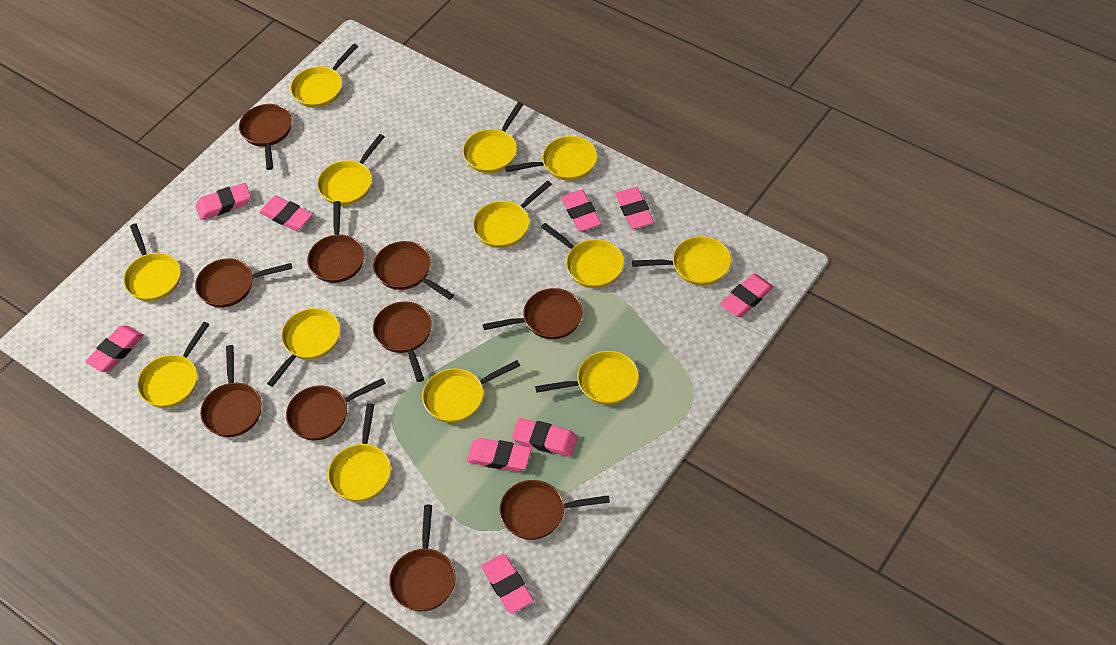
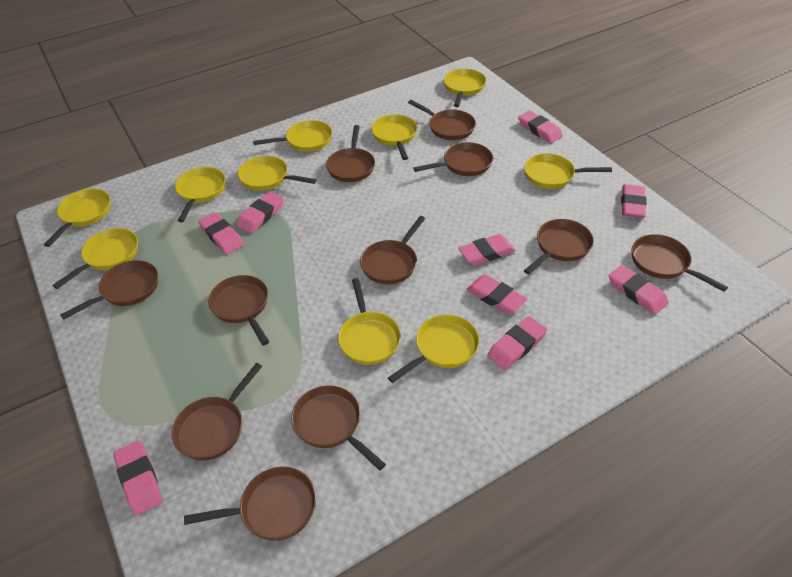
brown pan: 10 -> 11
yellow pan: 13 -> 10

